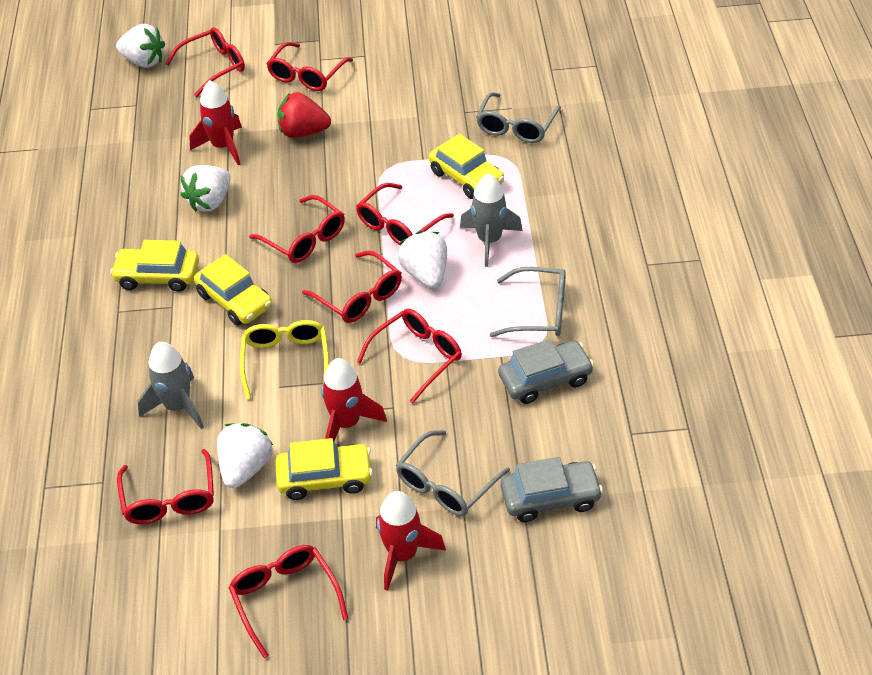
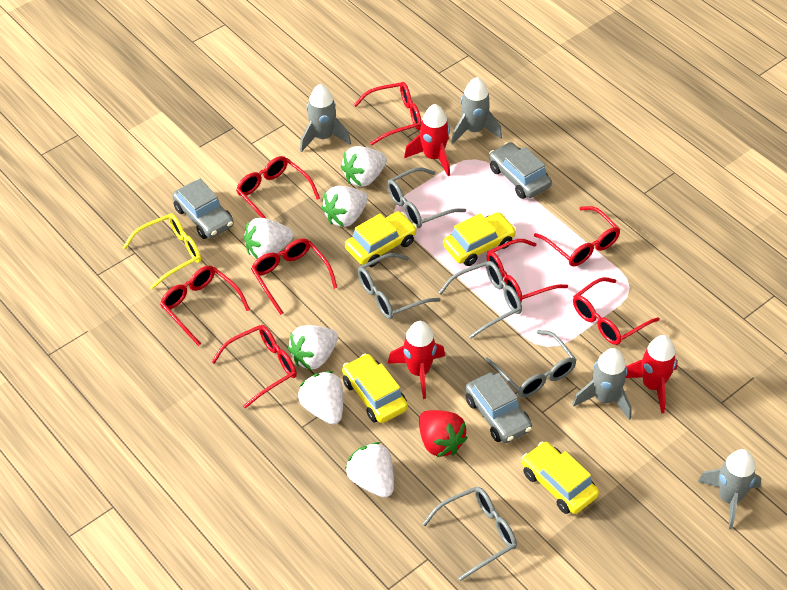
grey car: 2 -> 3
grey glasses: 3 -> 5
grey rocket: 2 -> 4
white strawberry: 4 -> 6

